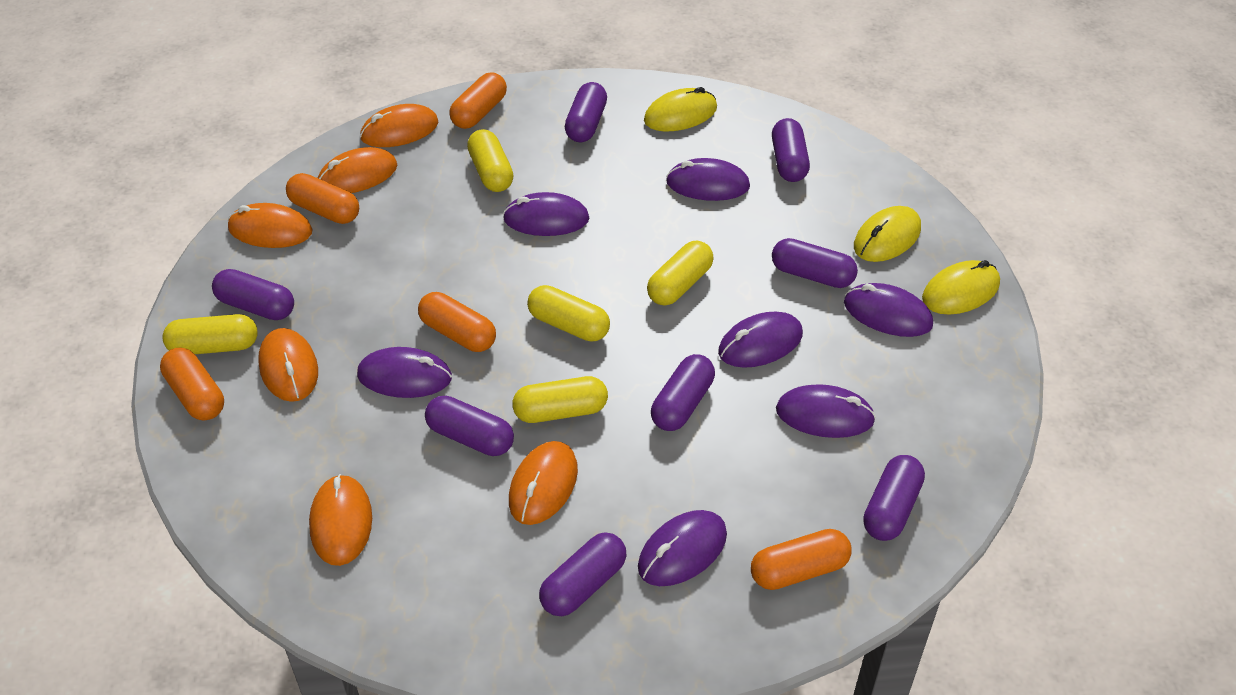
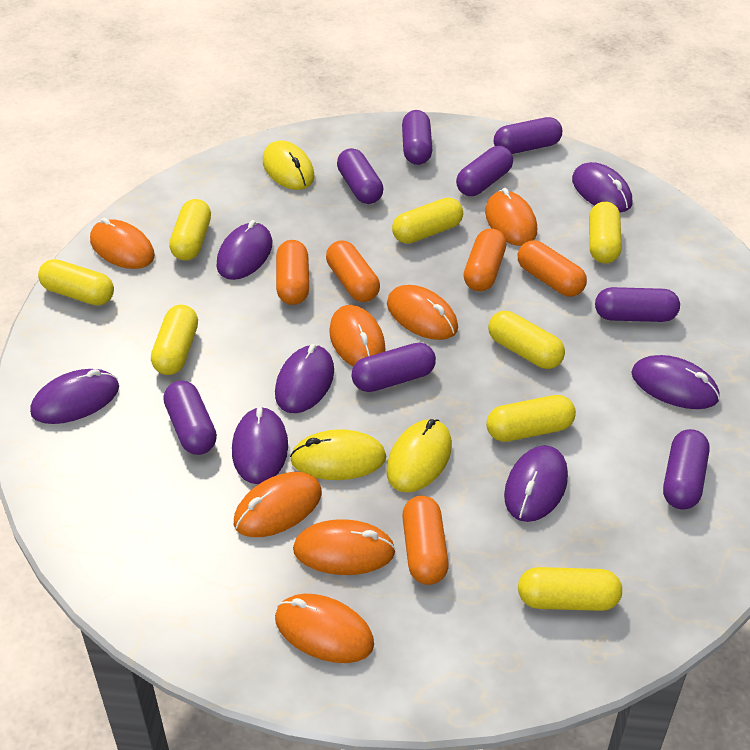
orange mouse: 6 -> 7
yellow capsule: 5 -> 8

